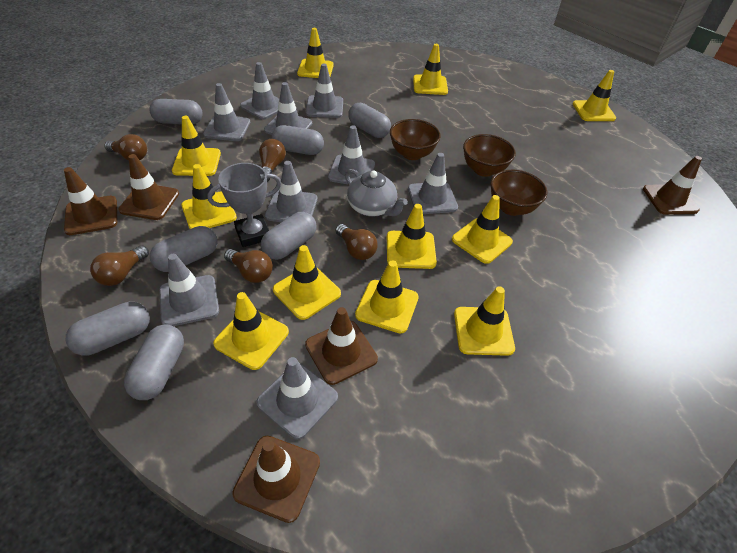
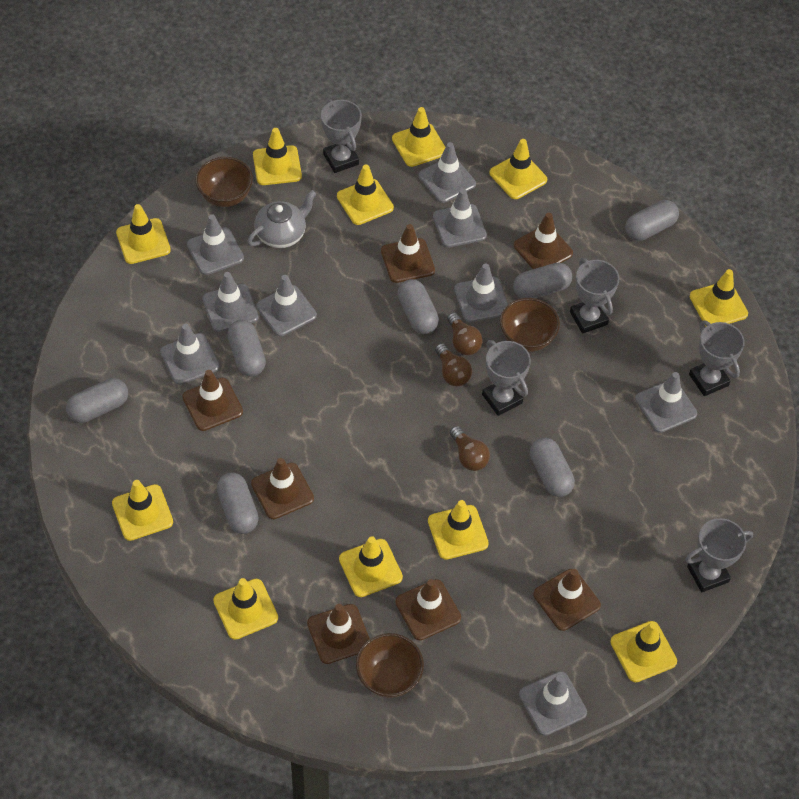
brown light bulb: 5 -> 3
brown traffic cone: 5 -> 7
grey trophy: 1 -> 5

